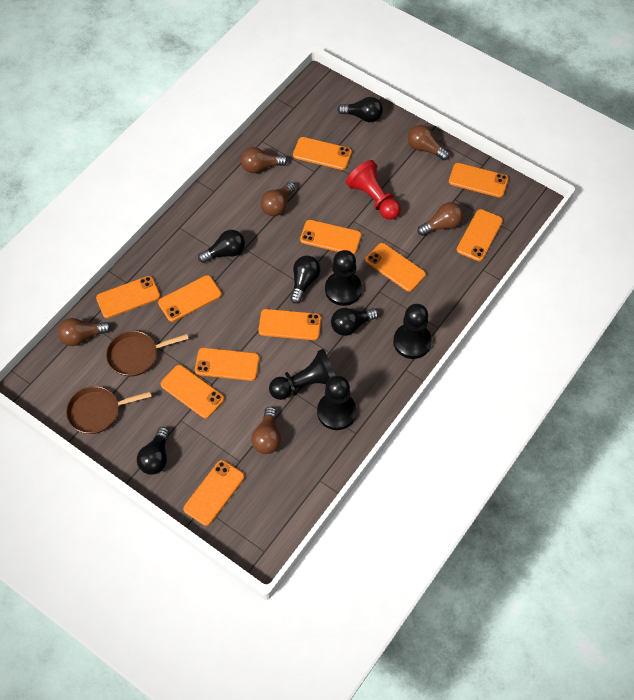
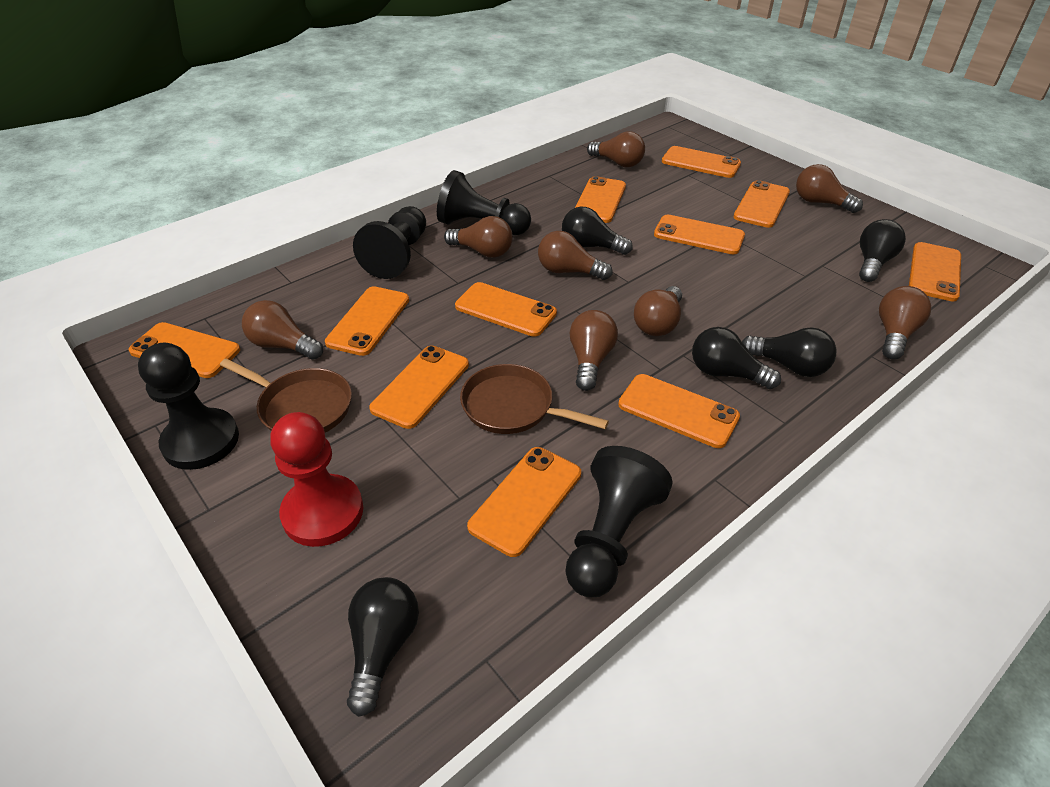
brown light bulb: 6 -> 8

